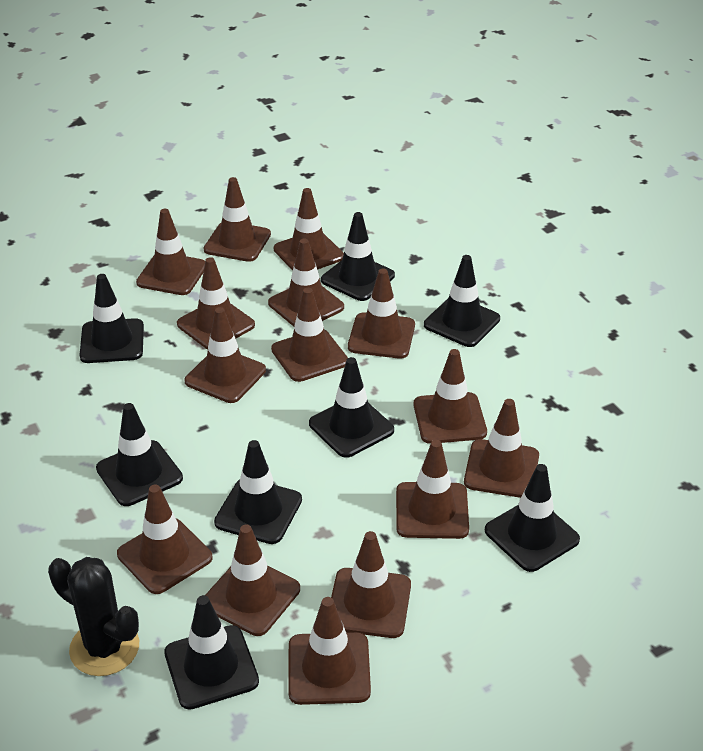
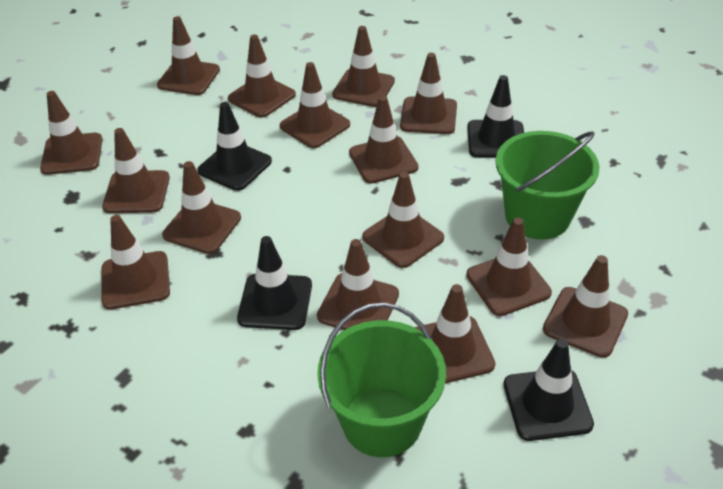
black cactus: 1 -> 0
black traffic cone: 8 -> 4
green bucket: 0 -> 2

